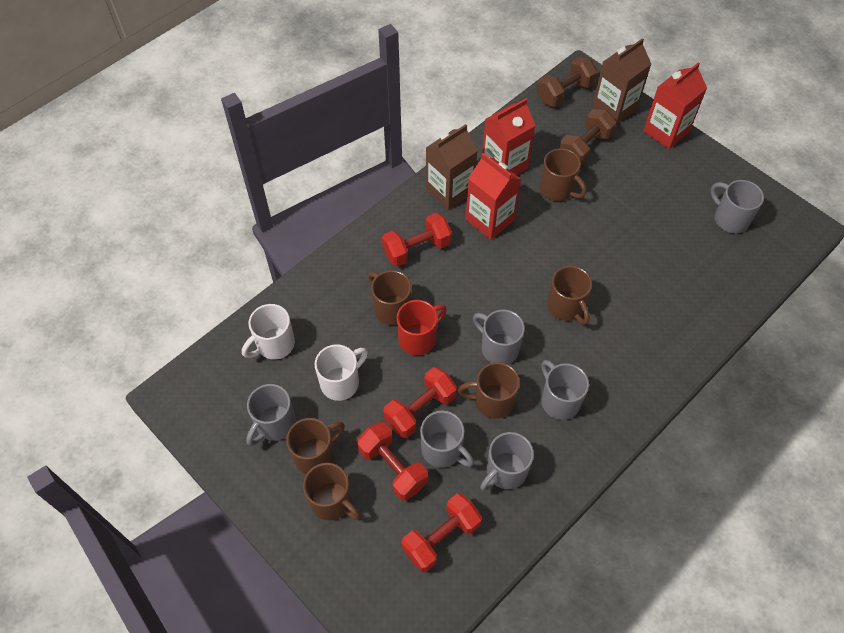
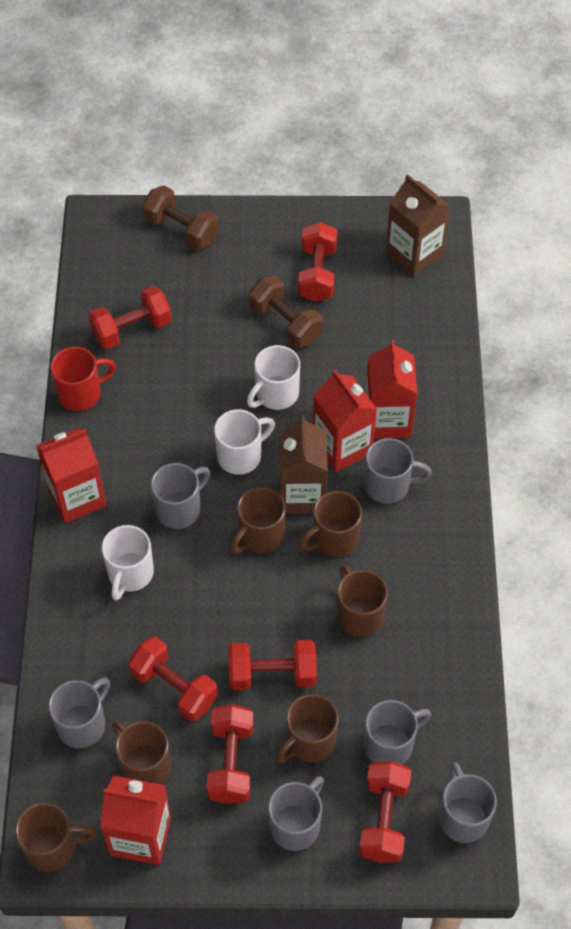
red carton: 3 -> 4
red dumbbell: 4 -> 6
white mug: 2 -> 3

